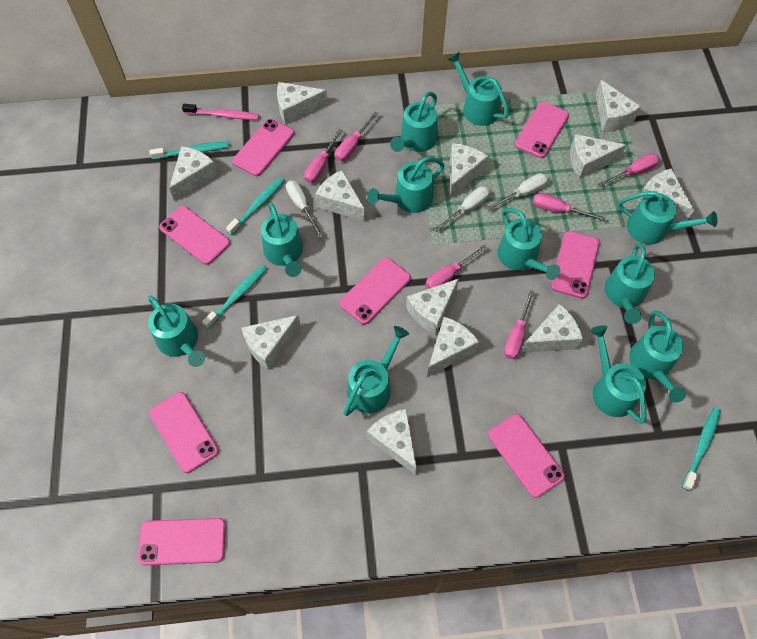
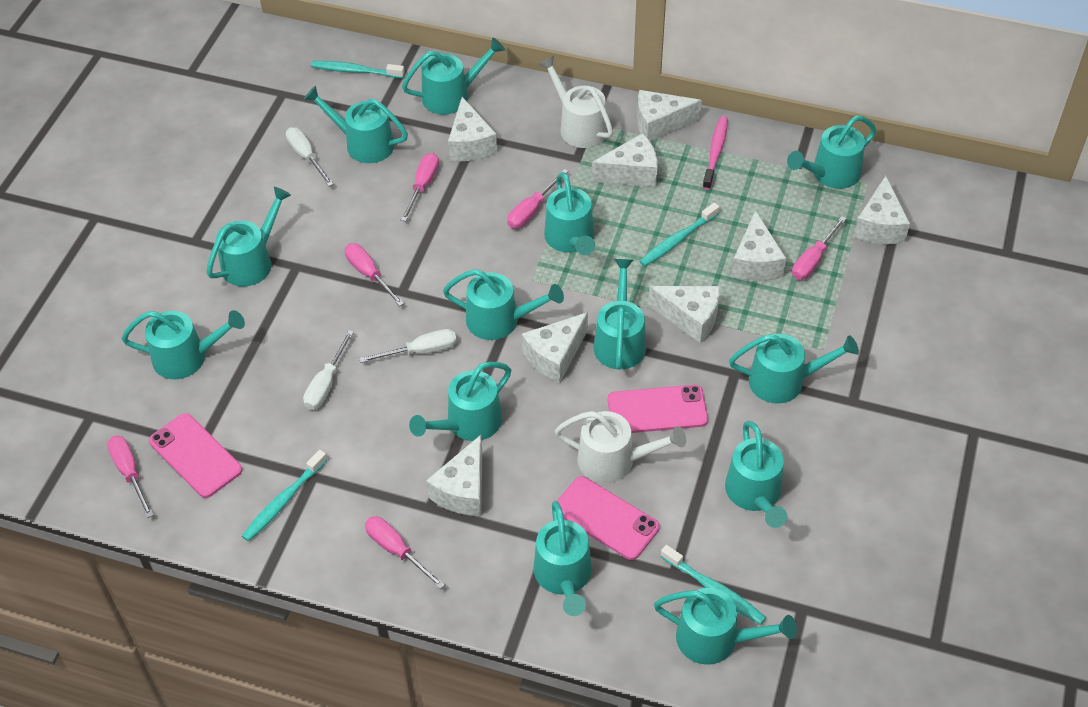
pink phone: 8 -> 3
turquoise watering can: 11 -> 13
white cheese: 12 -> 8
white watering can: 0 -> 2

